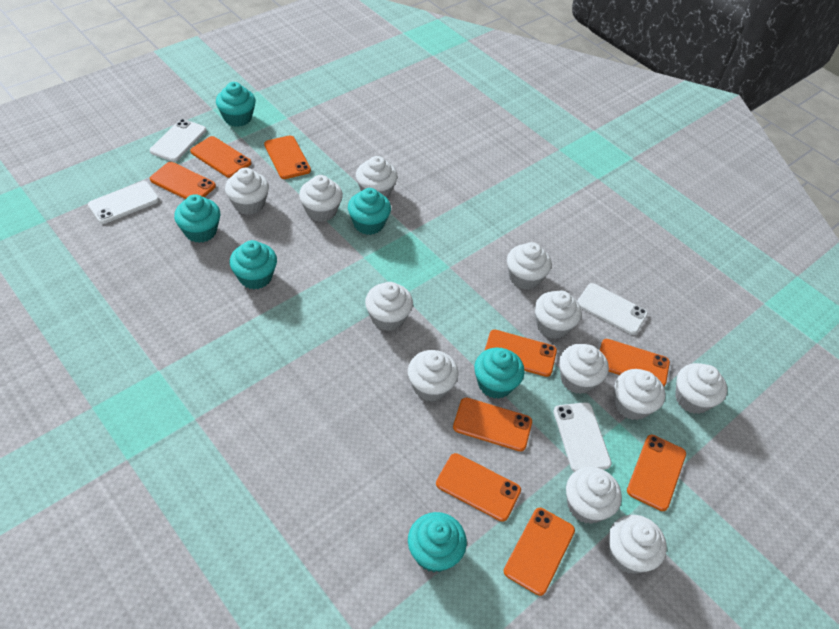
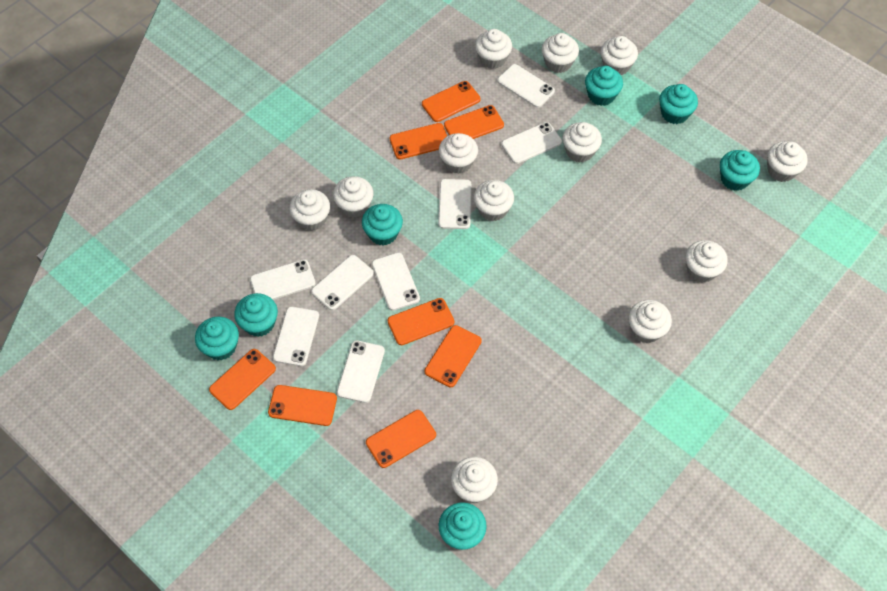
orange phone: 9 -> 8
turquoise cupcake: 6 -> 7
white phone: 4 -> 8

